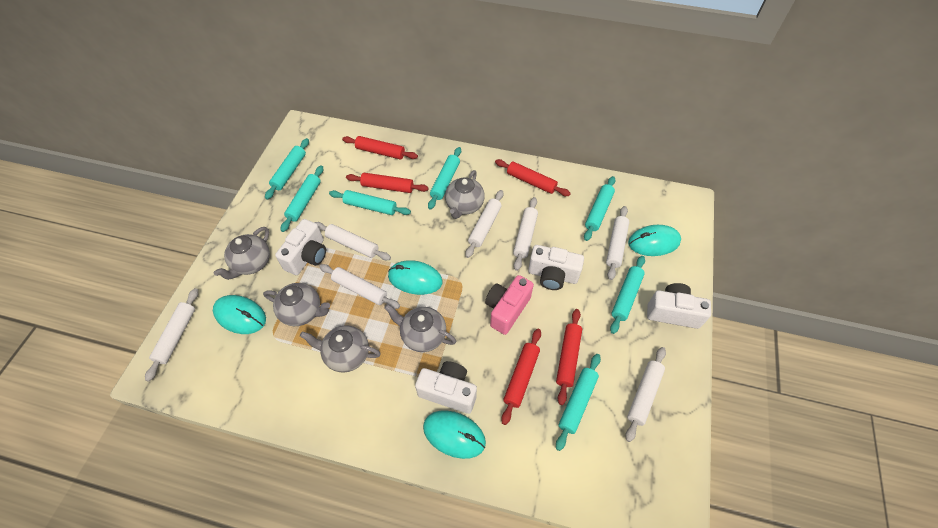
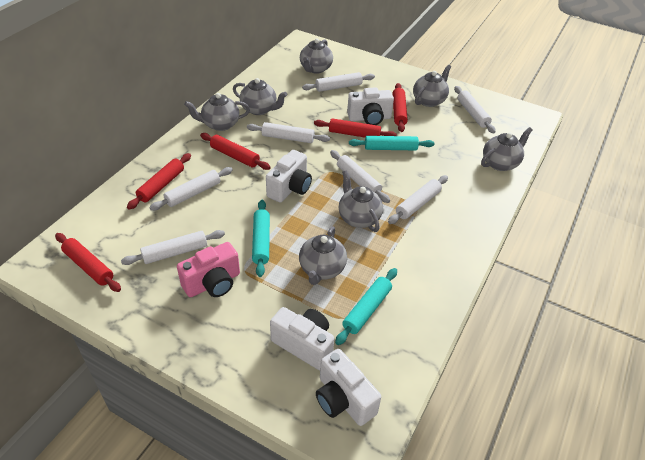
grey teapot: 5 -> 7
turquoise mouse: 4 -> 0
turquoise rolling pin: 7 -> 3

